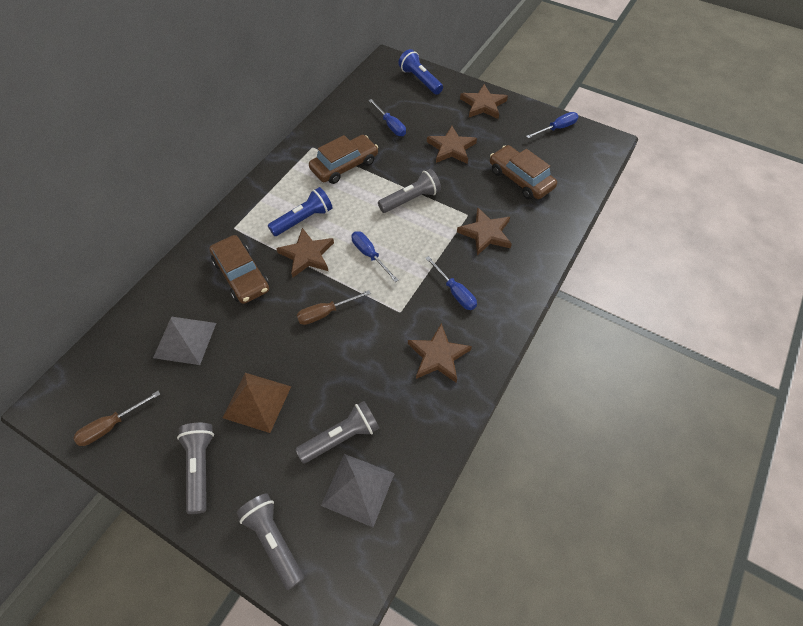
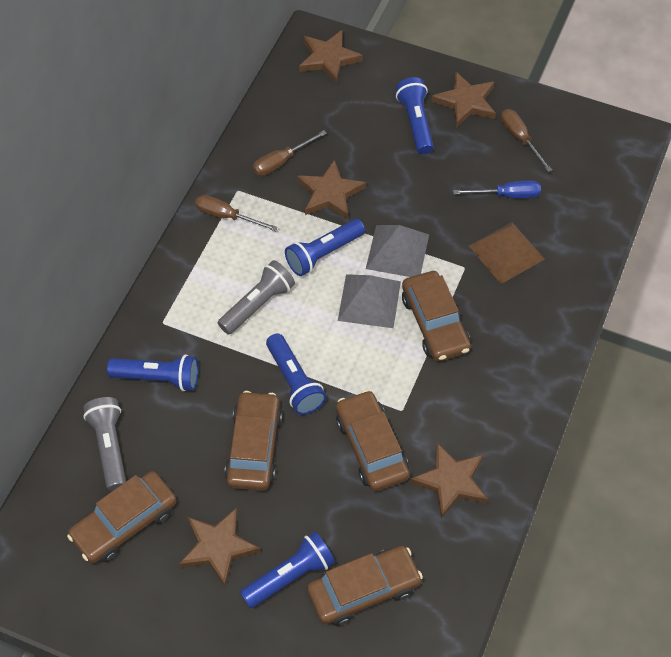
blue flashlight: 2 -> 5
blue screwdriver: 4 -> 1
brown car: 3 -> 5
brown screwdriver: 2 -> 3
grey flashlight: 4 -> 2

